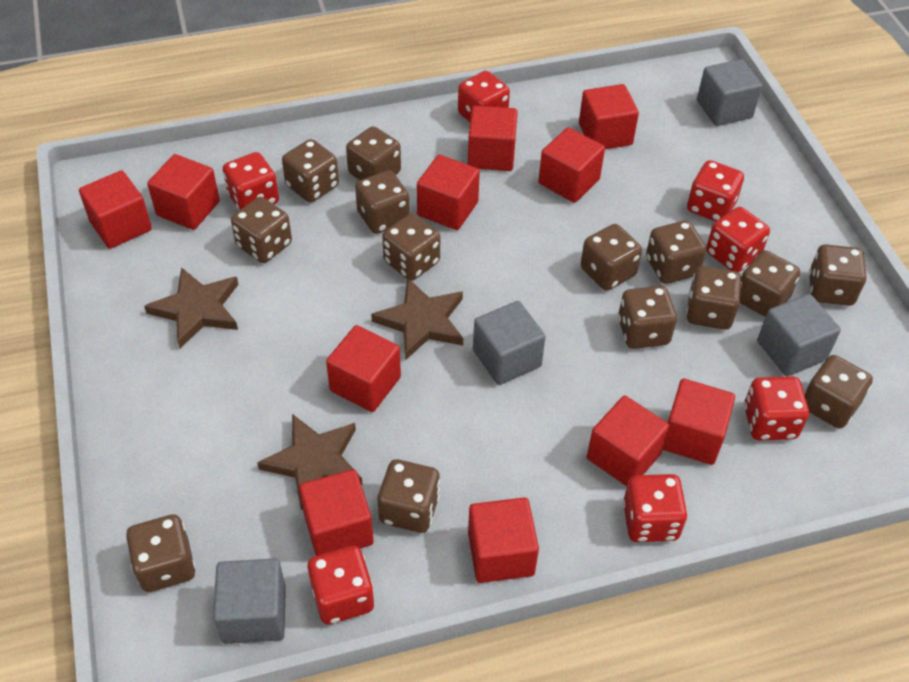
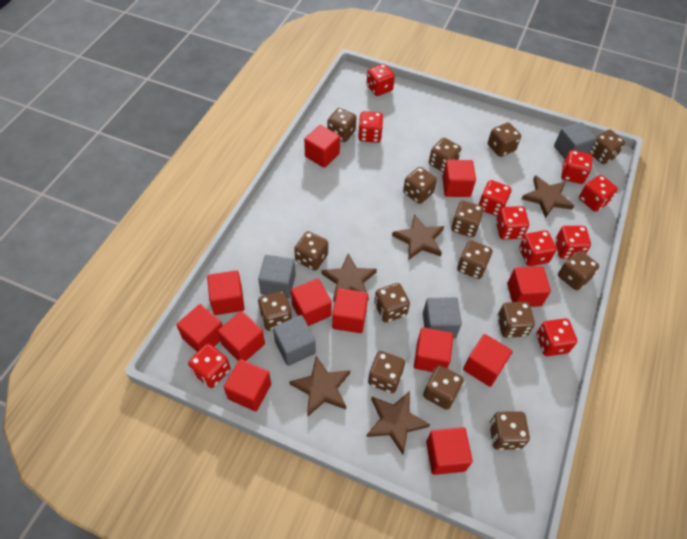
brown dice: 14 -> 15
brown star: 3 -> 5
red cube: 11 -> 12
red dice: 7 -> 10

